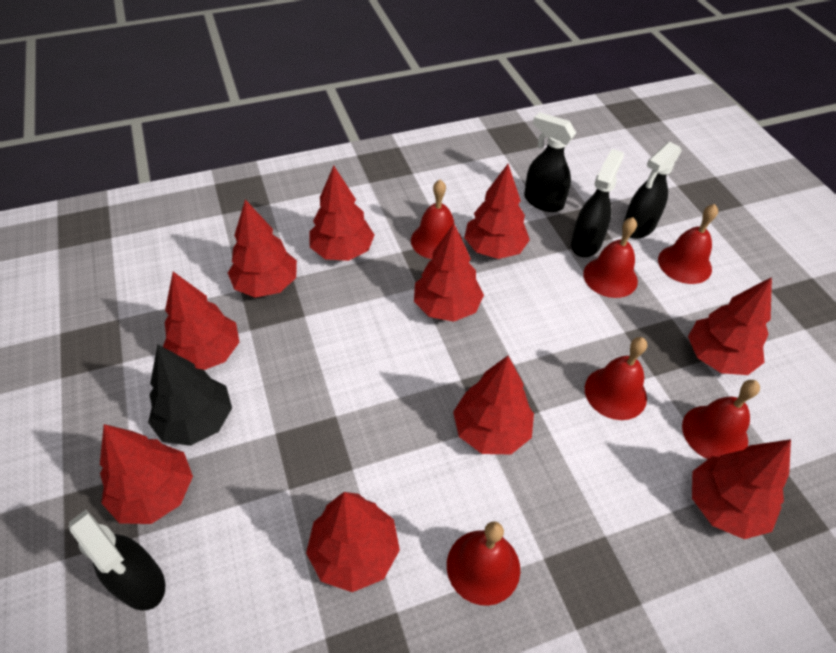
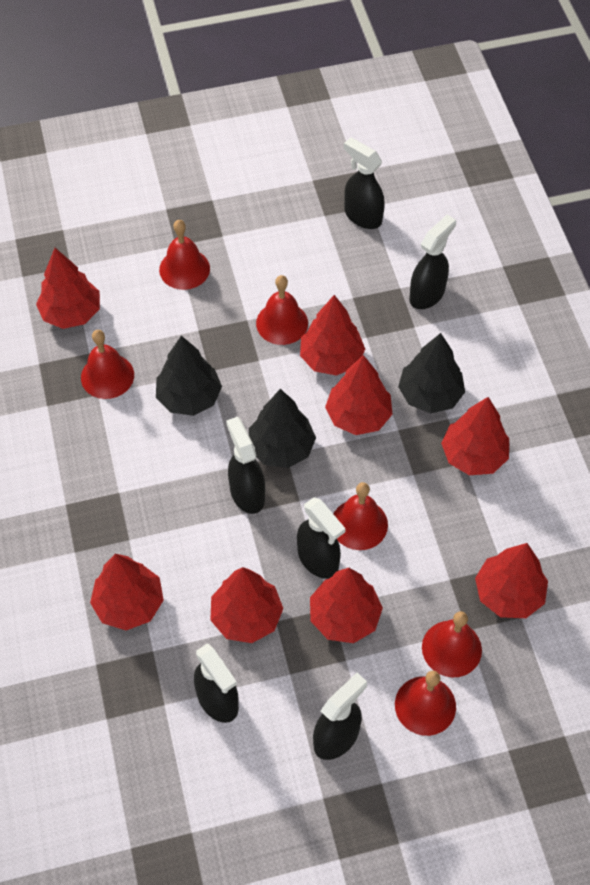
black spray bottle: 4 -> 6
black tree: 1 -> 3
red tree: 10 -> 8

